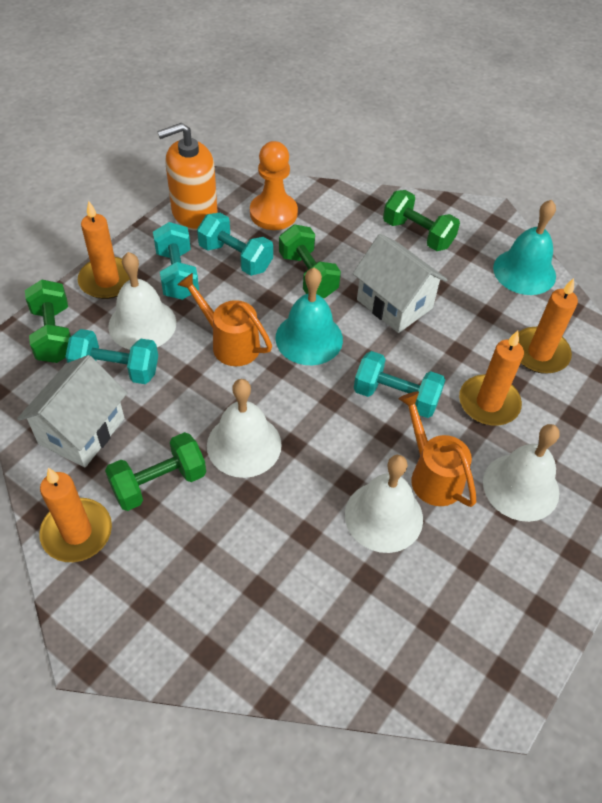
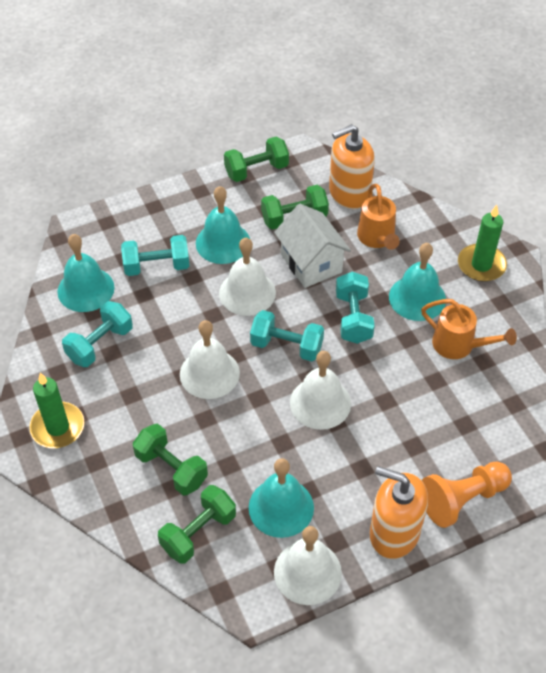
green candle: 0 -> 2
orange candle: 4 -> 0
orange soap dispenser: 1 -> 2
turquoise bell: 2 -> 4
white house: 2 -> 1

